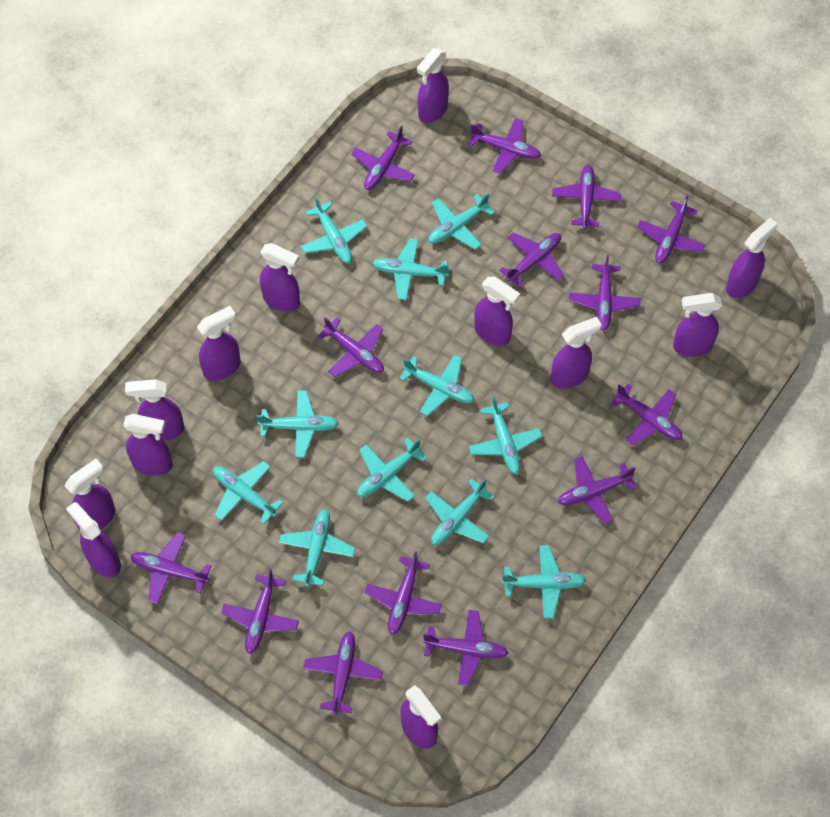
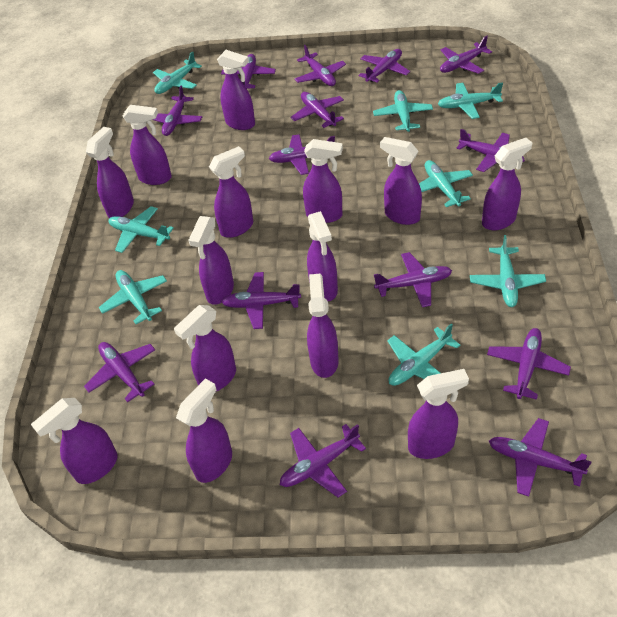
purple spray bottle: 12 -> 14
turquoise plane: 11 -> 8

